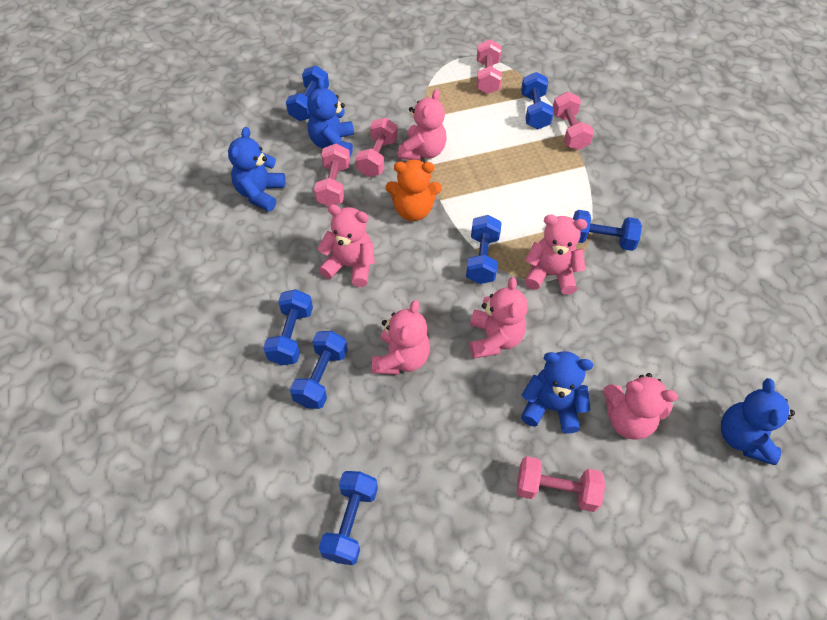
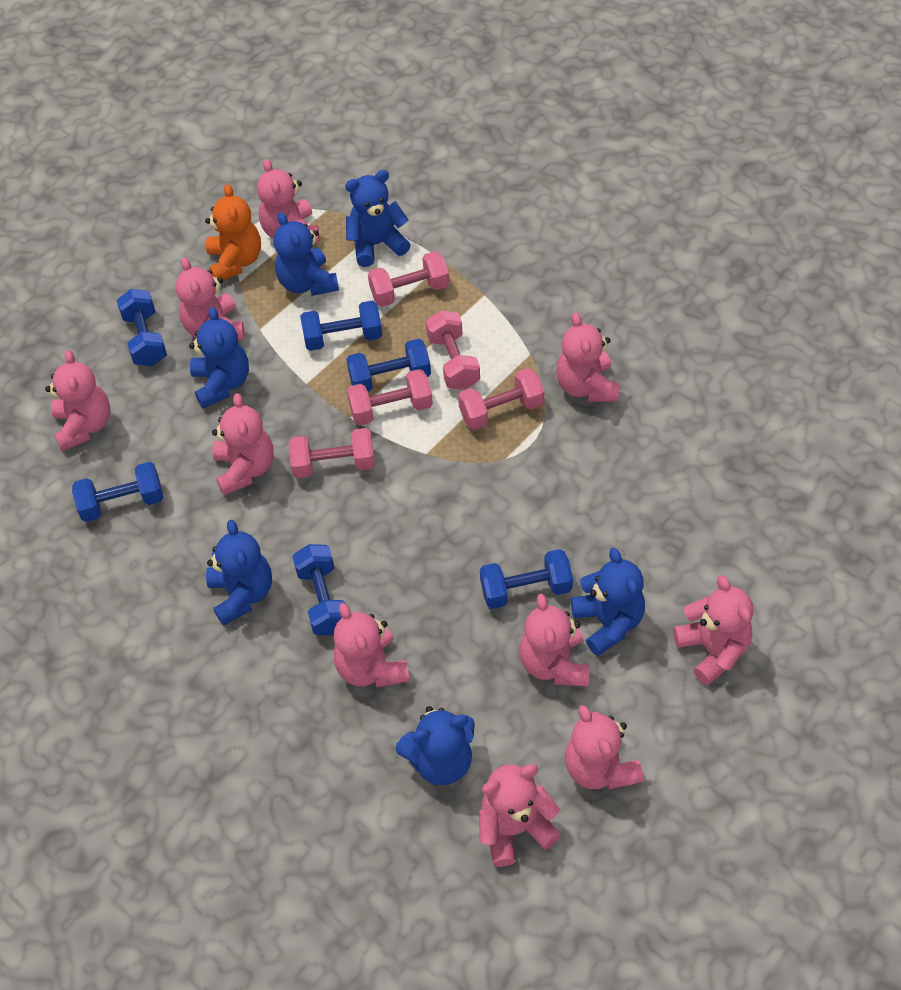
blue dumbbell: 7 -> 6
blue teddy bear: 4 -> 6
pink teddy bear: 6 -> 10

